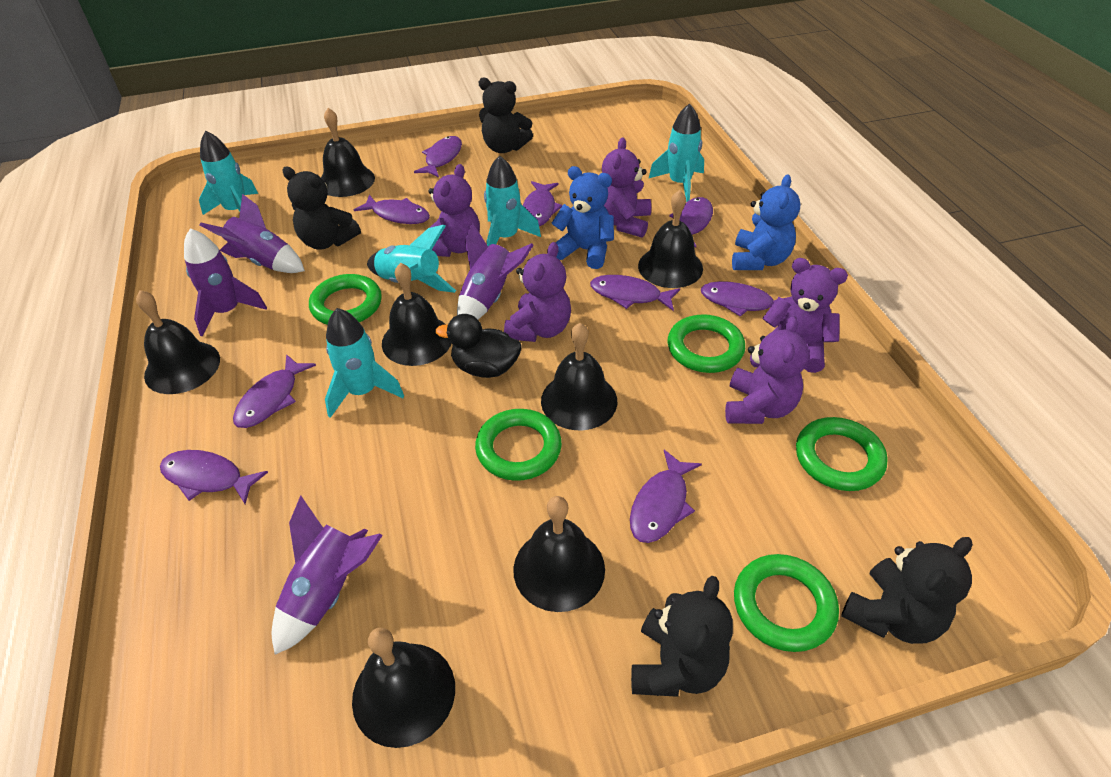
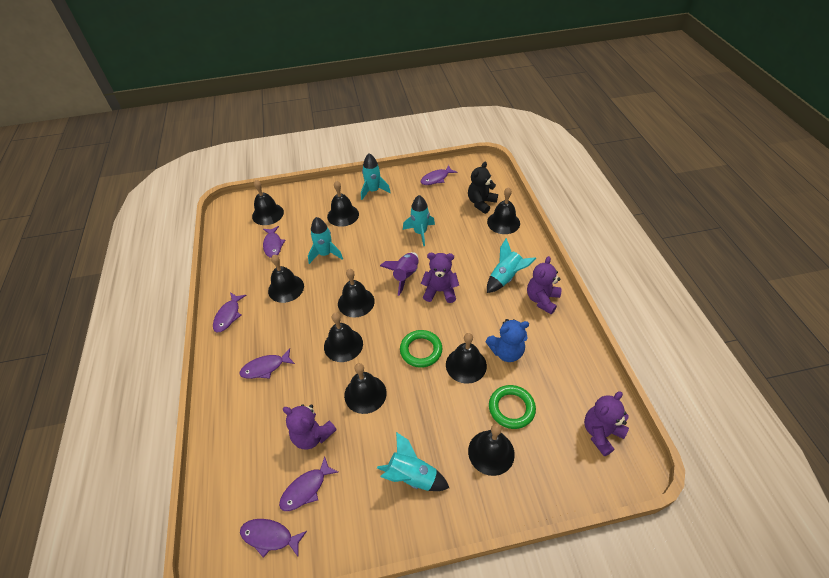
black bell: 7 -> 9
black duck: 1 -> 0
black teddy bear: 4 -> 1
blue teddy bear: 2 -> 1
green ring: 5 -> 2
purple fish: 9 -> 6
purple rocket: 4 -> 1
purple teddy bear: 5 -> 4

